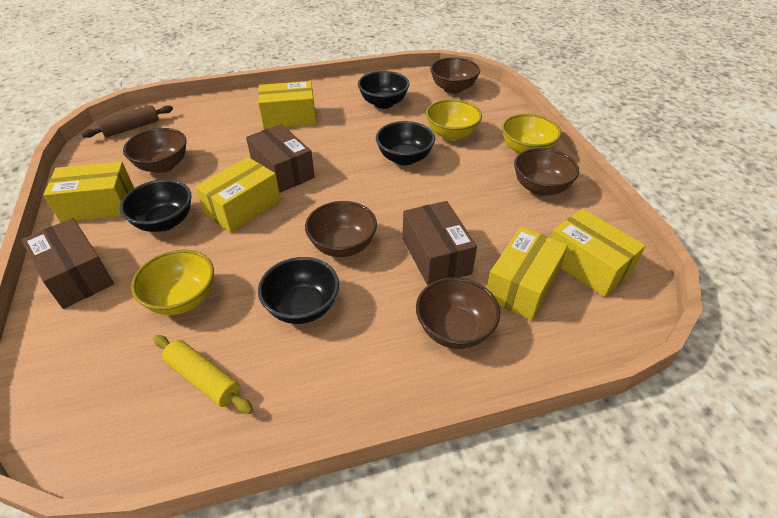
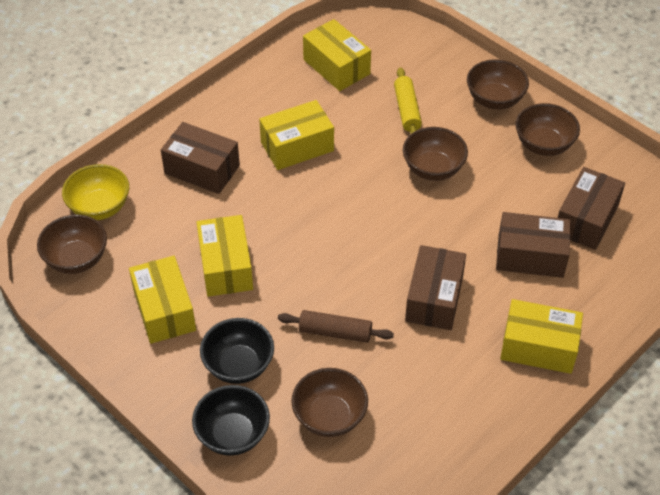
black bowl: 4 -> 2
brown box: 3 -> 4
yellow bowl: 3 -> 1

